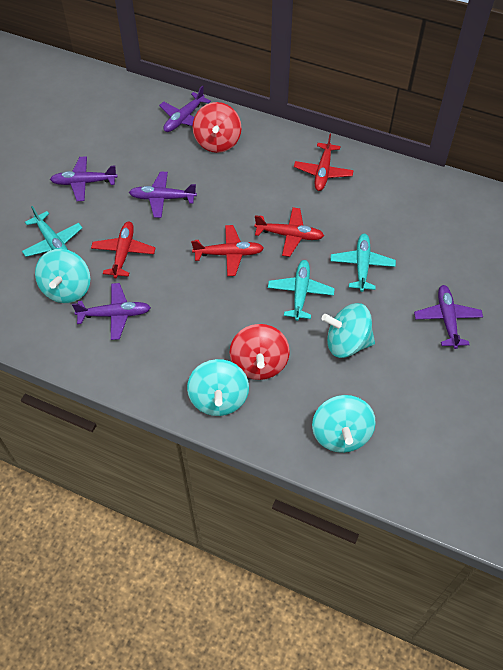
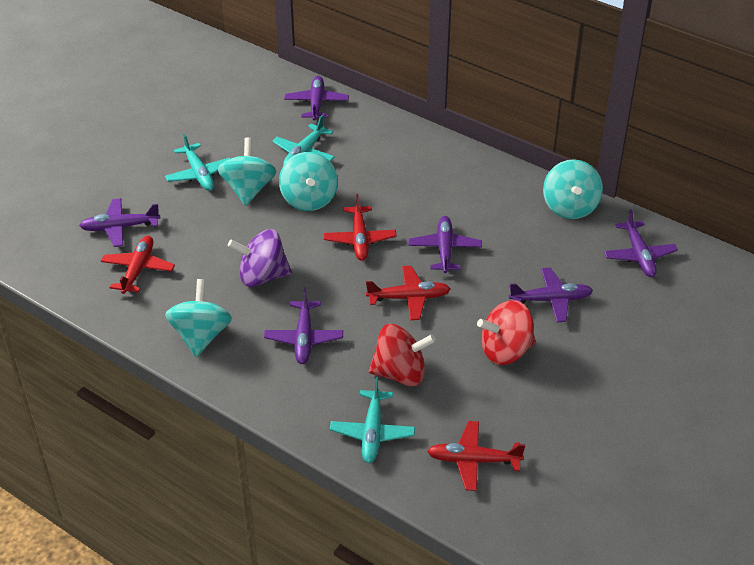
purple plane: 5 -> 6
purple spinning top: 0 -> 1

